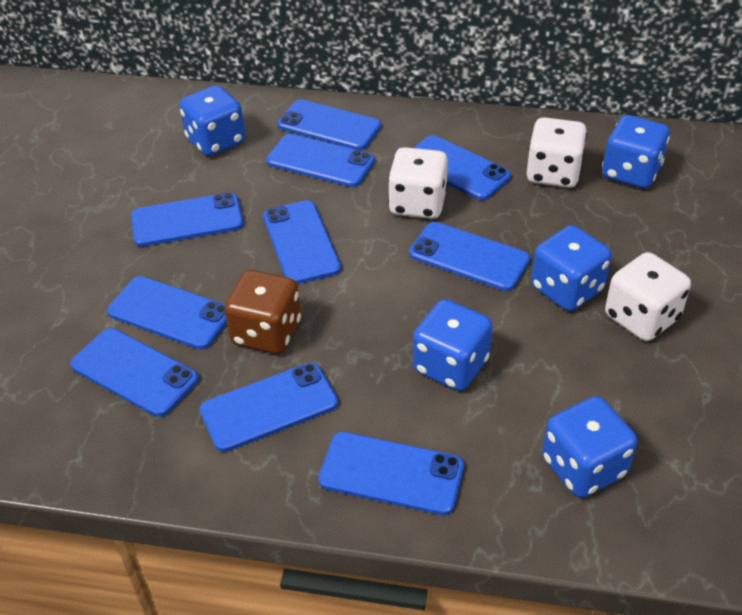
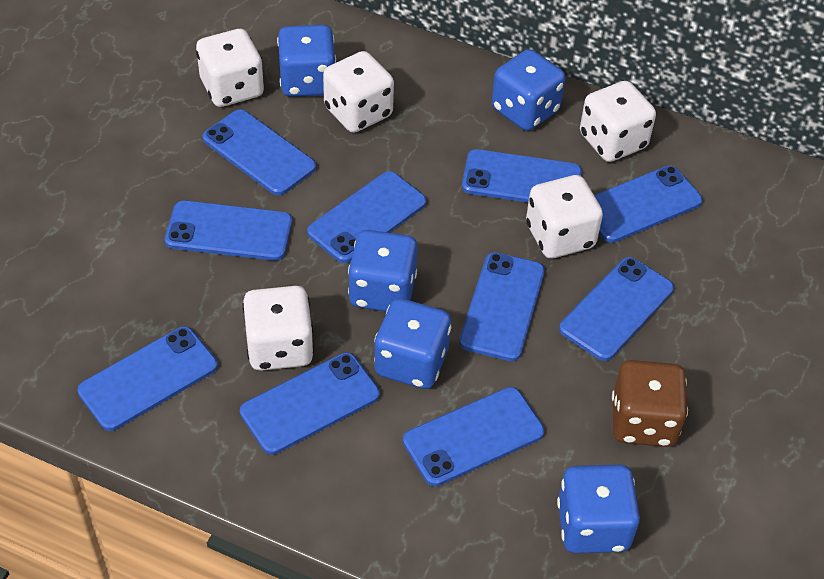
white dice: 3 -> 5

